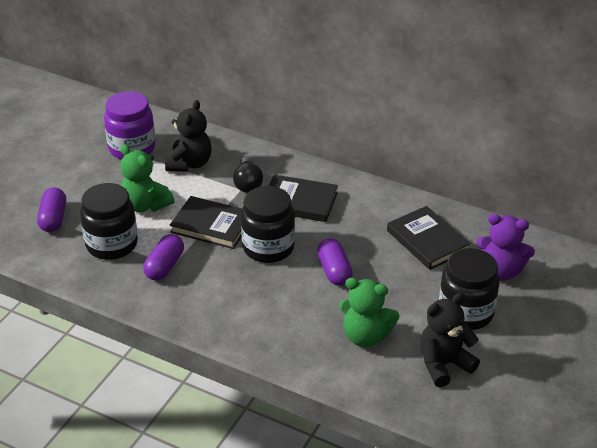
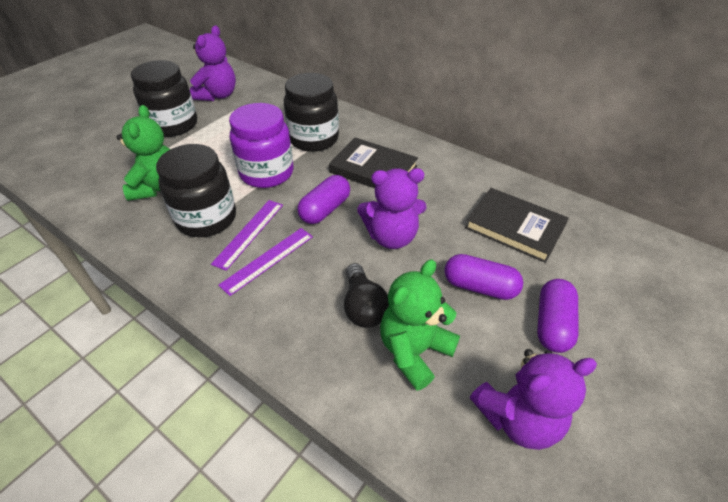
black book: 3 -> 2
black teddy bear: 2 -> 0
purple ruler: 0 -> 2
purple teddy bear: 1 -> 3

